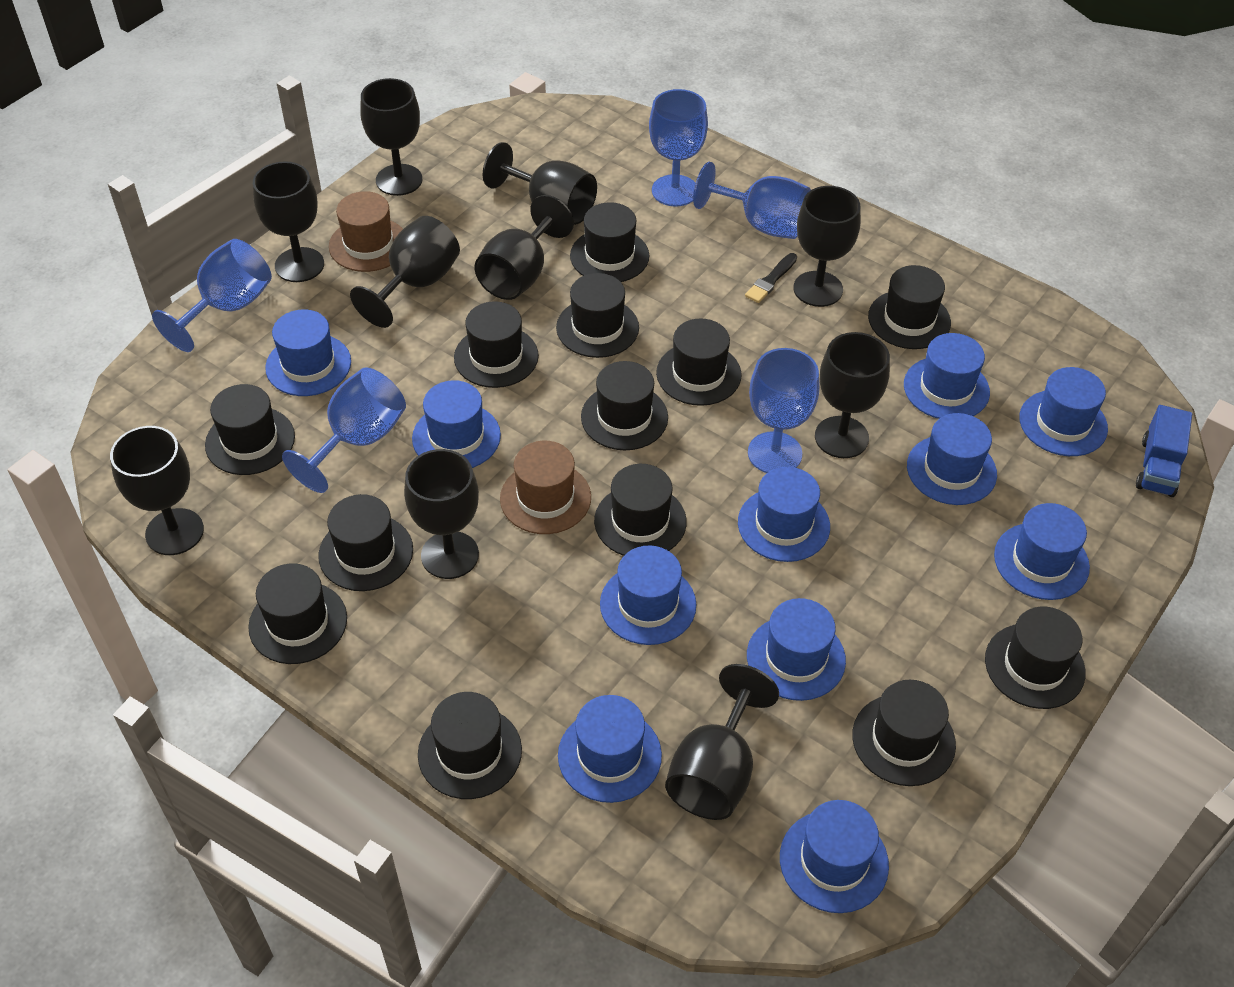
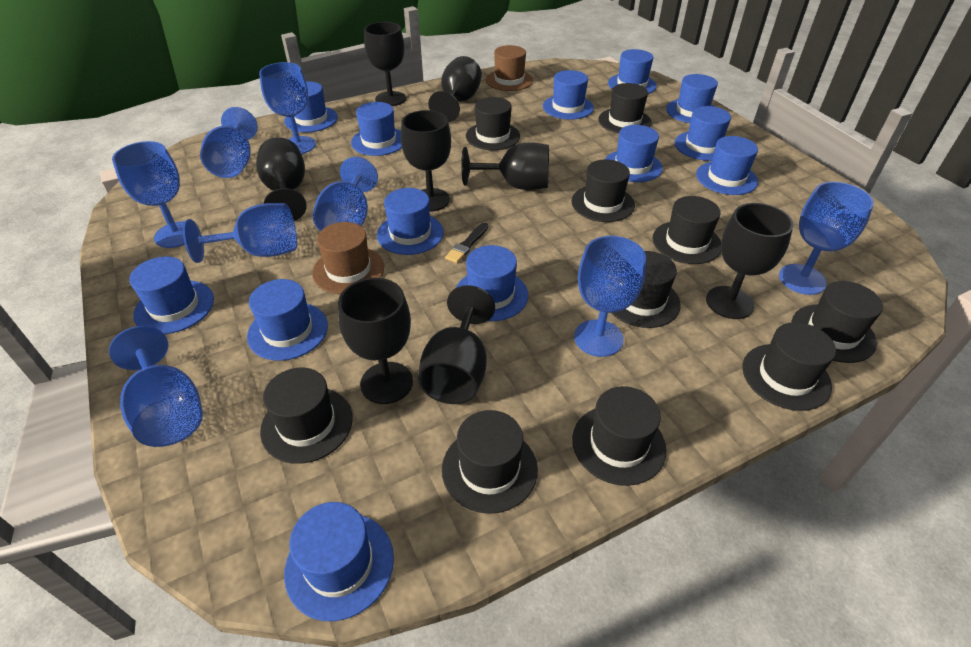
black goblet: 10 -> 8
black hat: 13 -> 10
blue goblet: 5 -> 8
blue hat: 11 -> 13
blue truck: 1 -> 0

